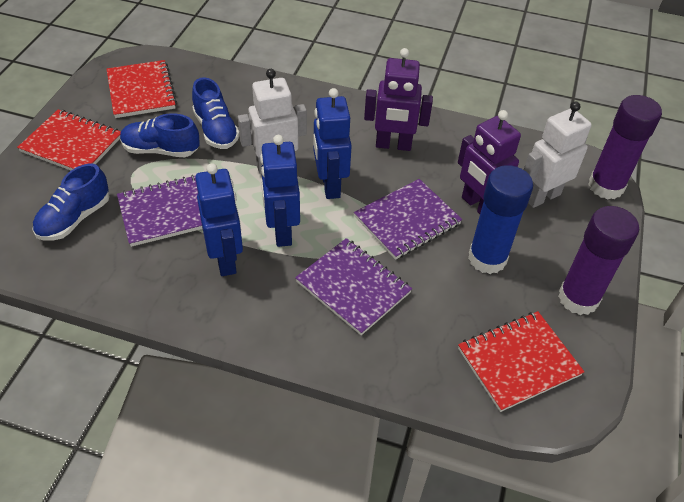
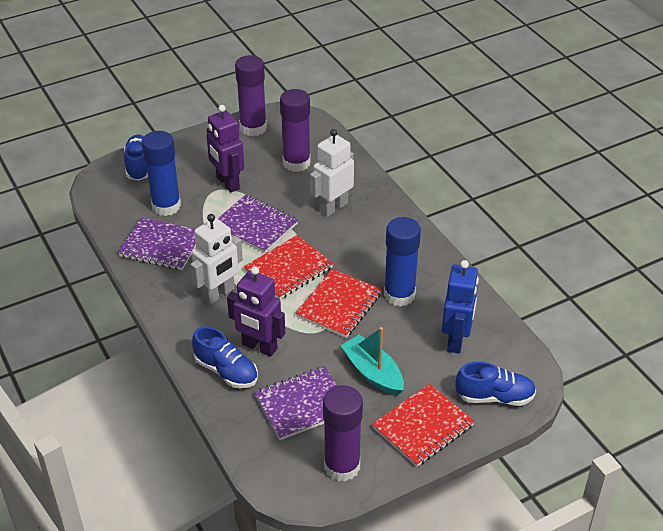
blue glue stick: 1 -> 2
blue robot: 3 -> 1
purple glue stick: 2 -> 3
turquoise boat: 0 -> 1

